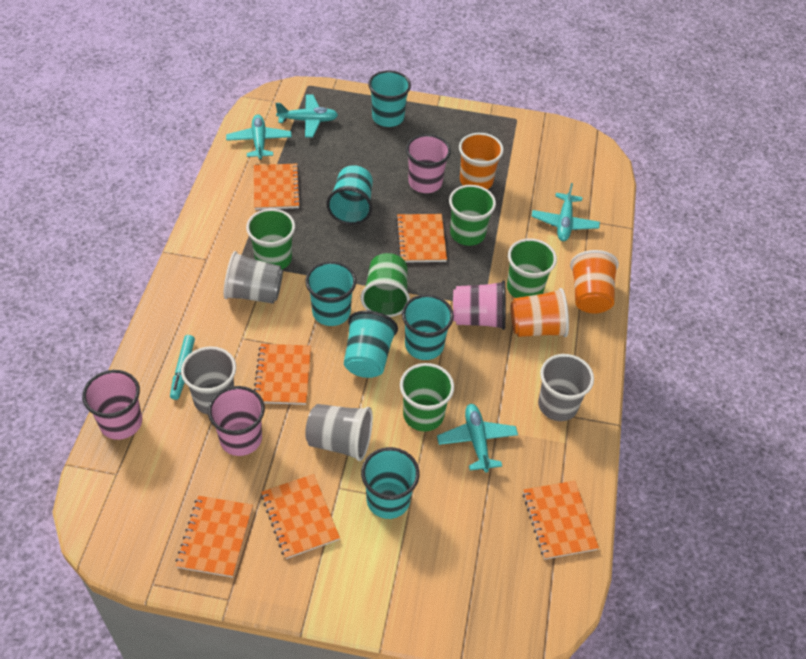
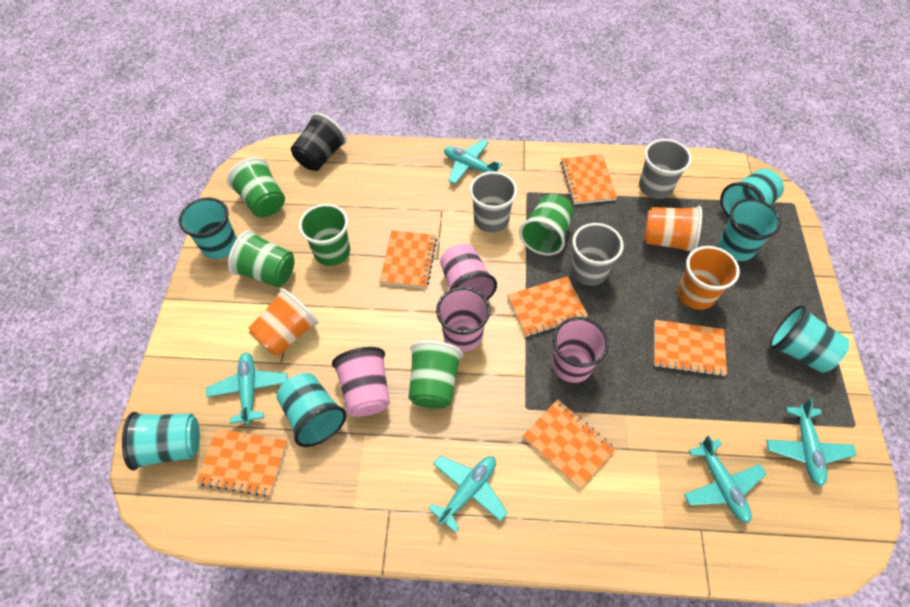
black cup: 0 -> 1
grey cup: 4 -> 3
turquoise marker: 1 -> 0
turquoise plane: 4 -> 5

